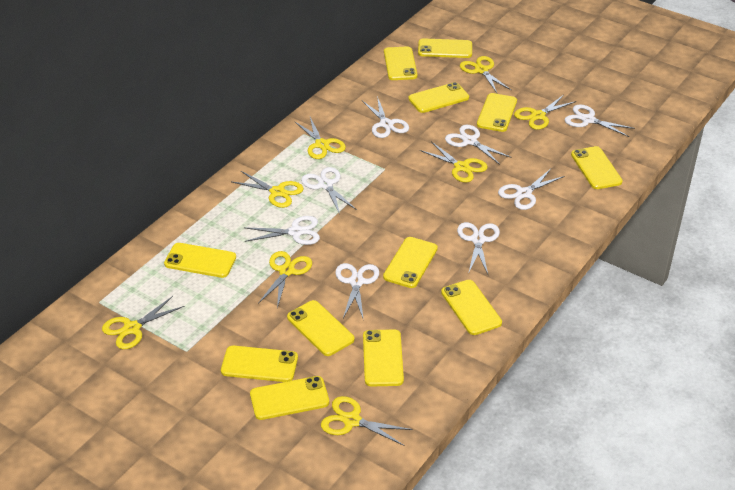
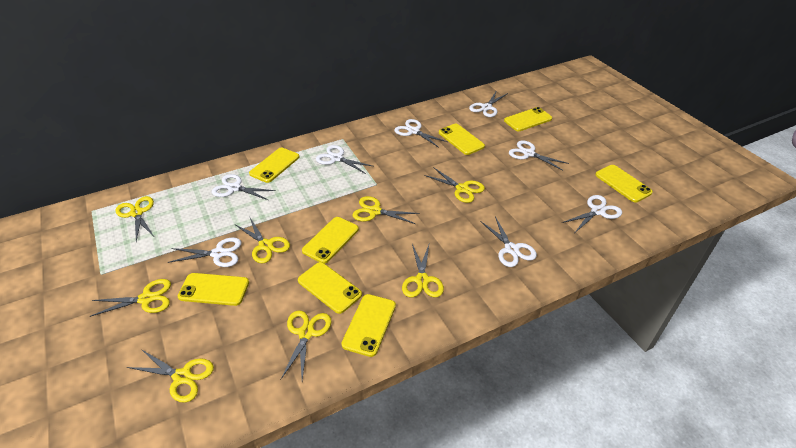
yellow phone: 12 -> 8

